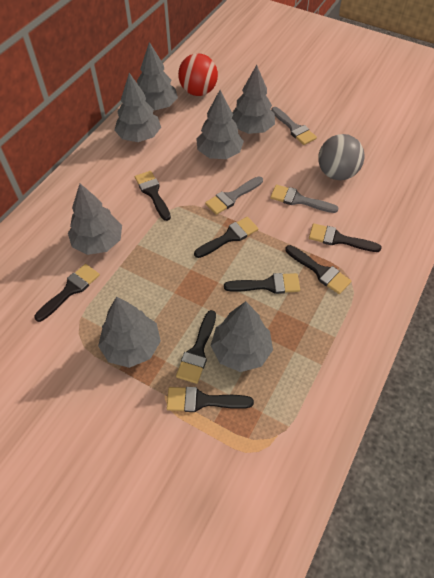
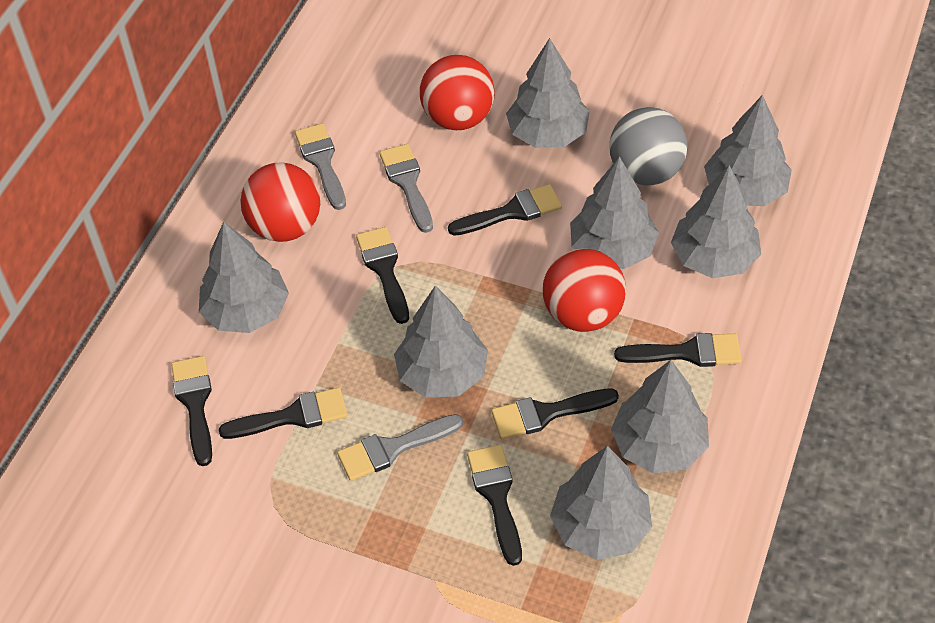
black brush: 8 -> 7
grey tree: 7 -> 8
red ball: 1 -> 3

